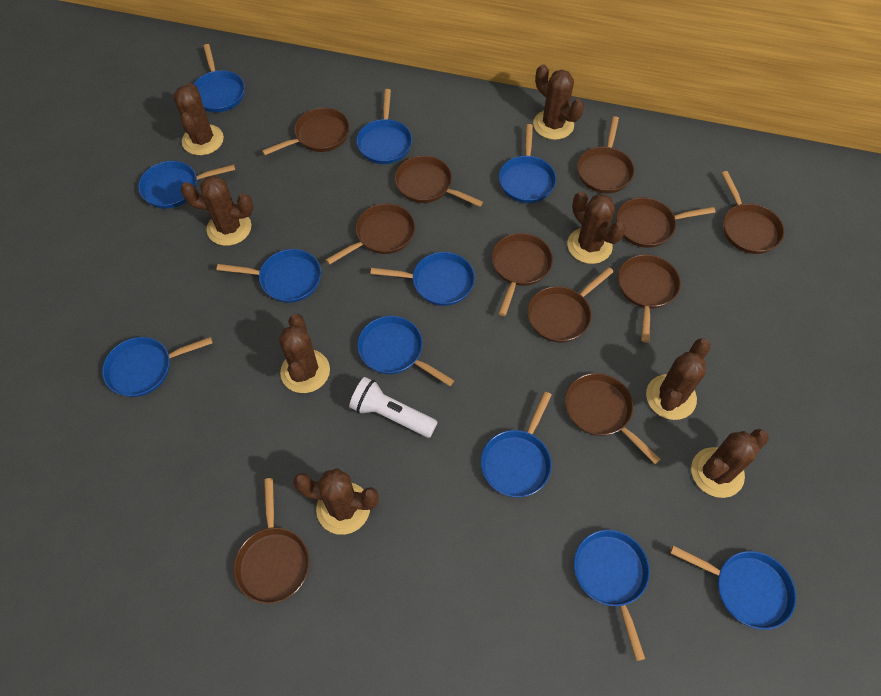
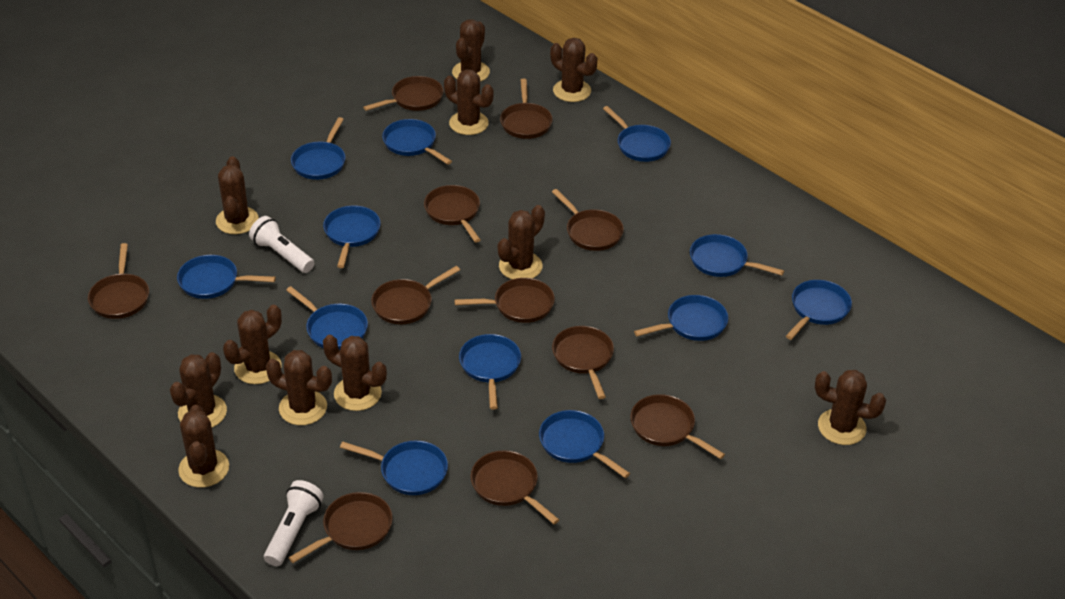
blue pan: 11 -> 12
brown cactus: 8 -> 11
white flashlight: 1 -> 2

